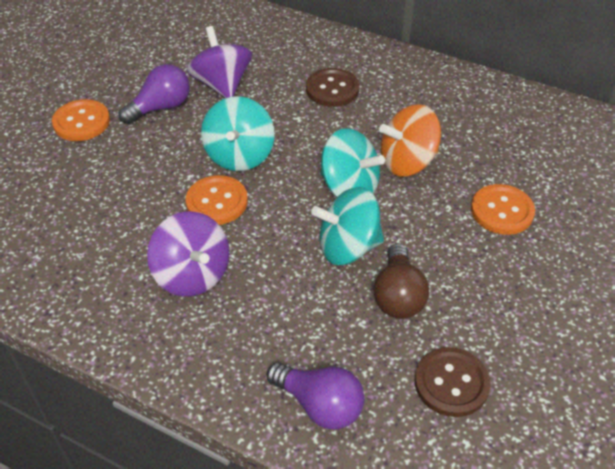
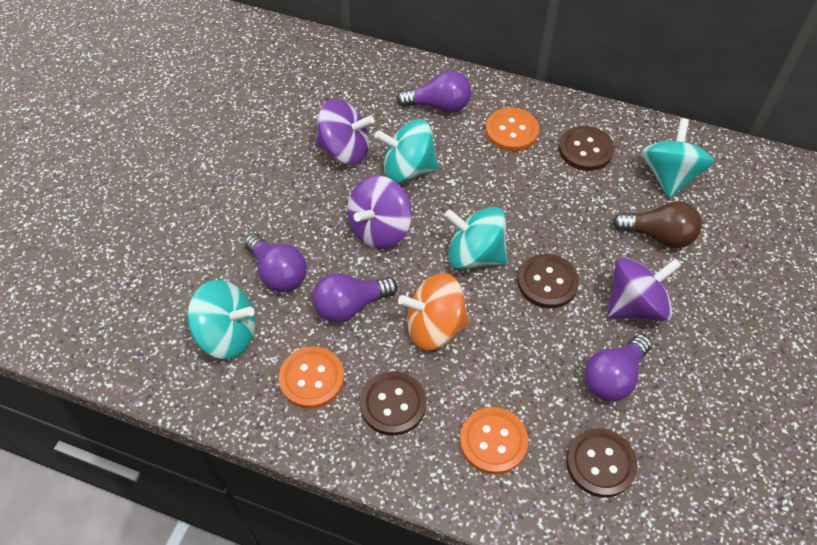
brown button: 2 -> 4
purple light bulb: 2 -> 4
purple spinning top: 2 -> 3
turquoise spinning top: 3 -> 4

